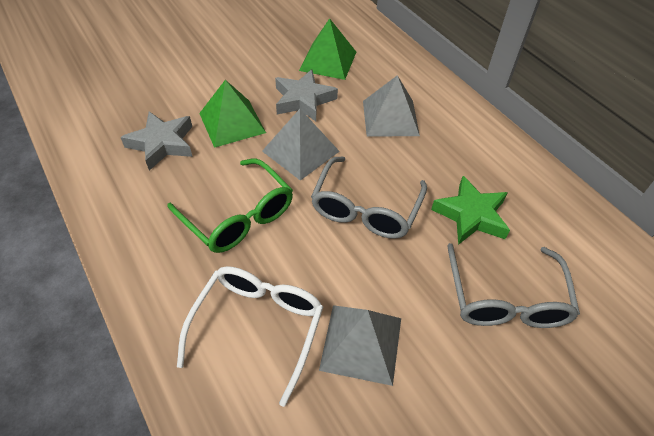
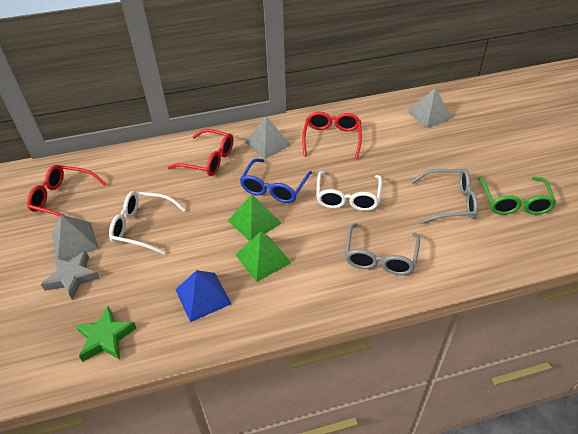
blue glasses: 0 -> 1
blue pyramid: 0 -> 1
grey star: 2 -> 1
red glasses: 0 -> 3
white glasses: 1 -> 2

